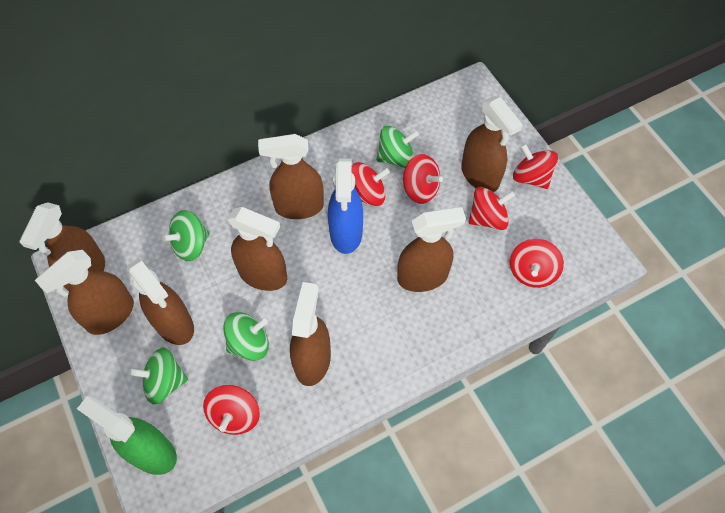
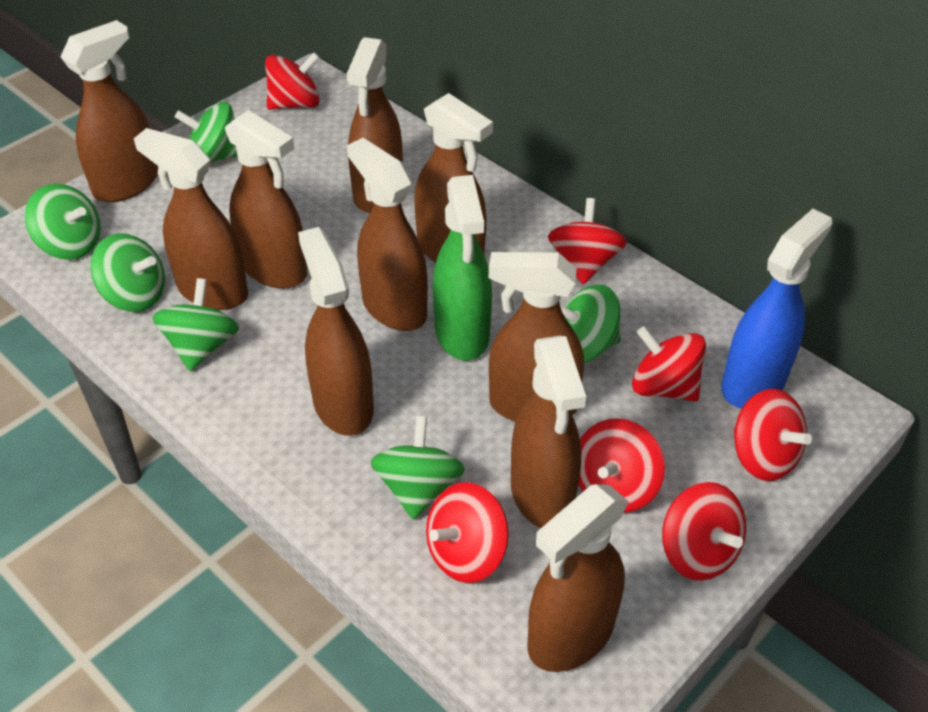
brown spray bottle: 8 -> 10
green spinning top: 4 -> 6
red spinning top: 6 -> 7

